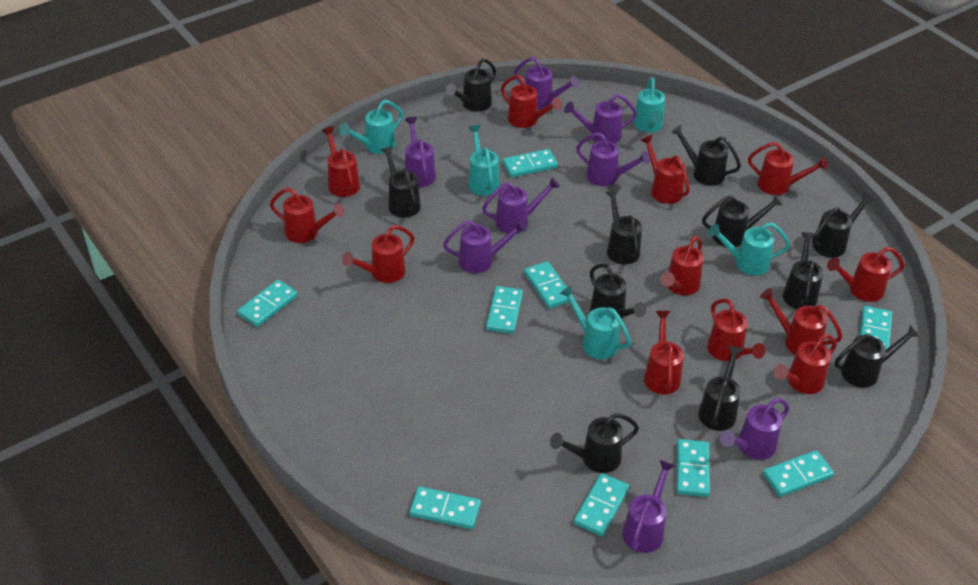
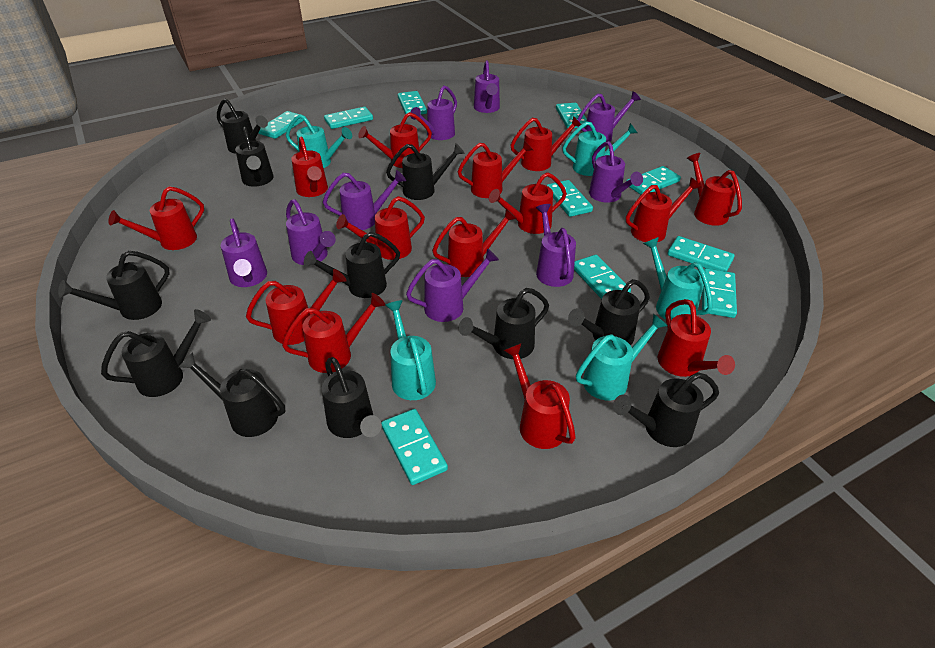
purple watering can: 8 -> 9
red watering can: 12 -> 14
turquoise domino: 9 -> 10

